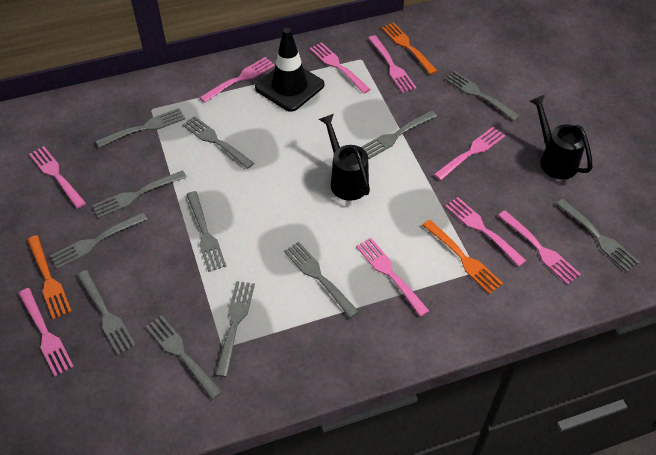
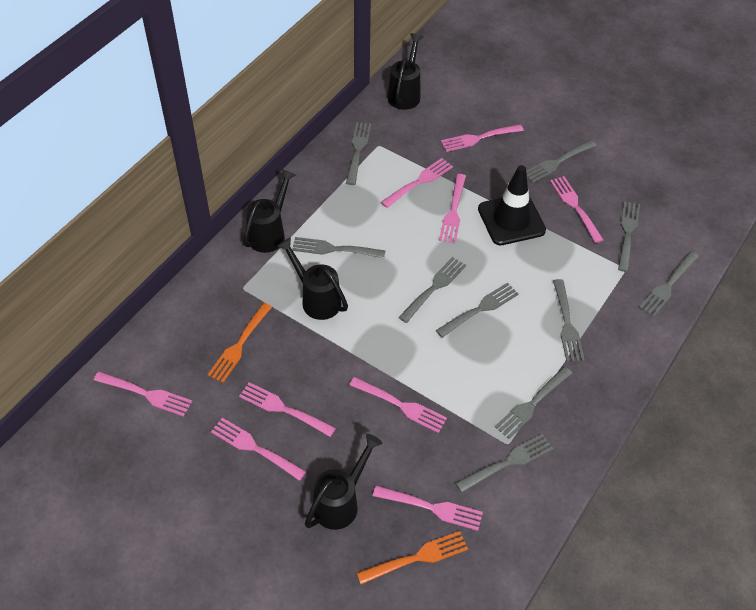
black watering can: 2 -> 4
grey fork: 12 -> 10
orange fork: 3 -> 2

